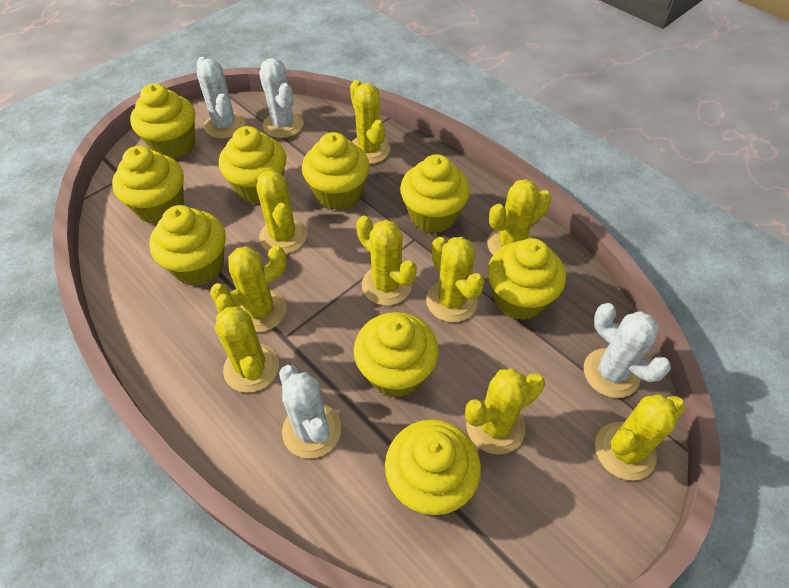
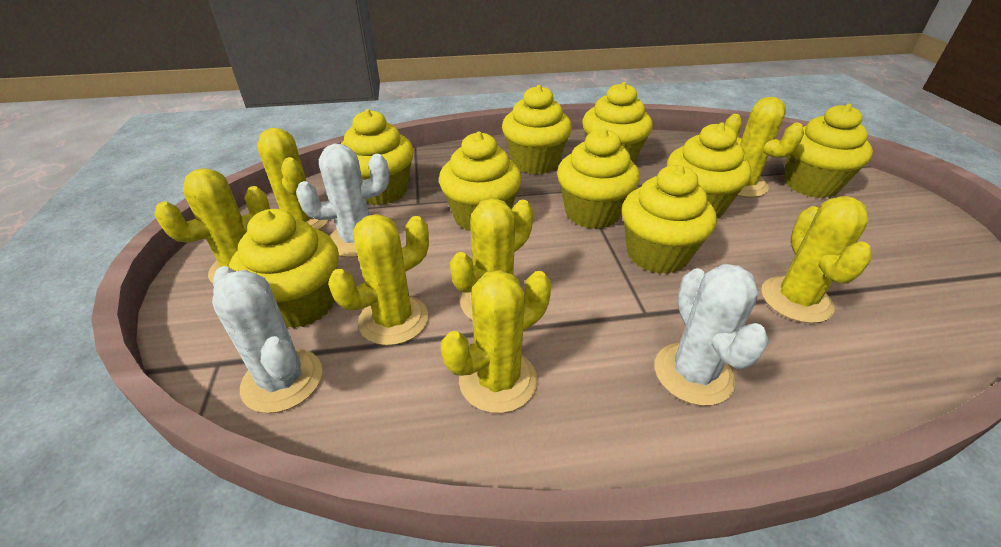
white cactus: 4 -> 3
yellow cactus: 9 -> 7

